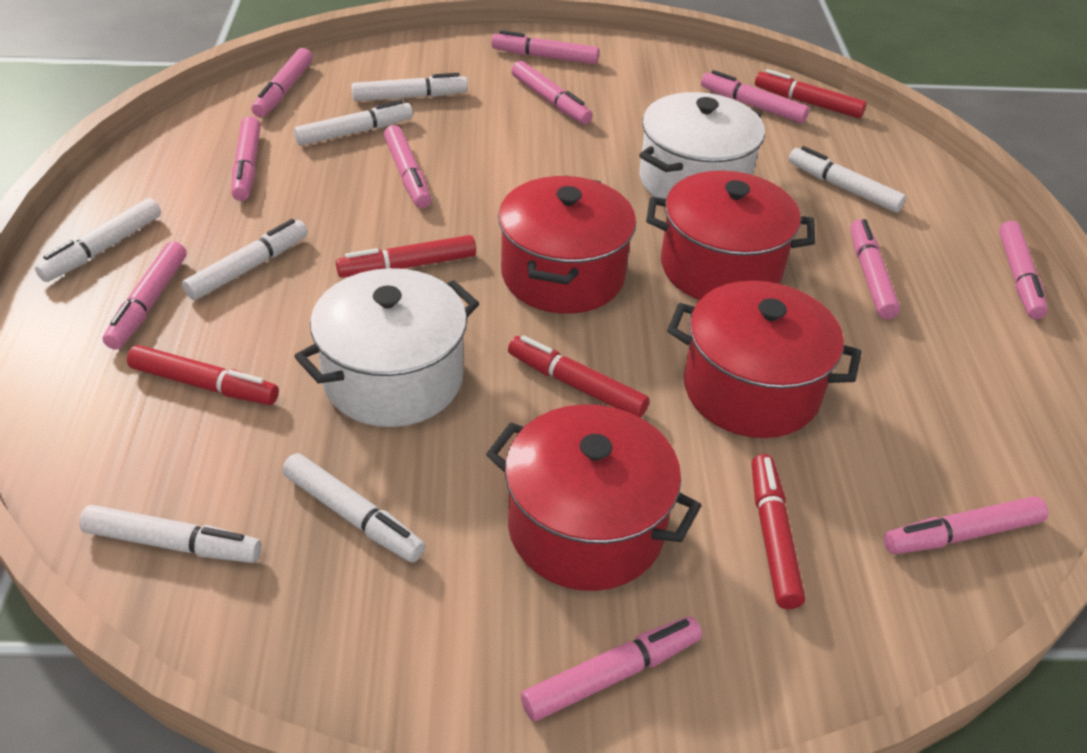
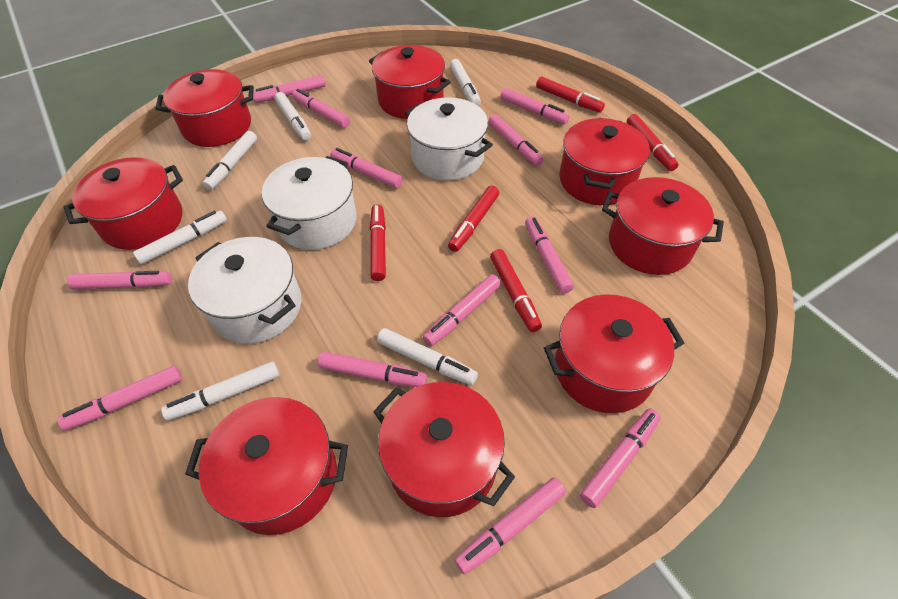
pink marker: 11 -> 12
red pot: 4 -> 8
white marker: 7 -> 6
white pot: 2 -> 3

